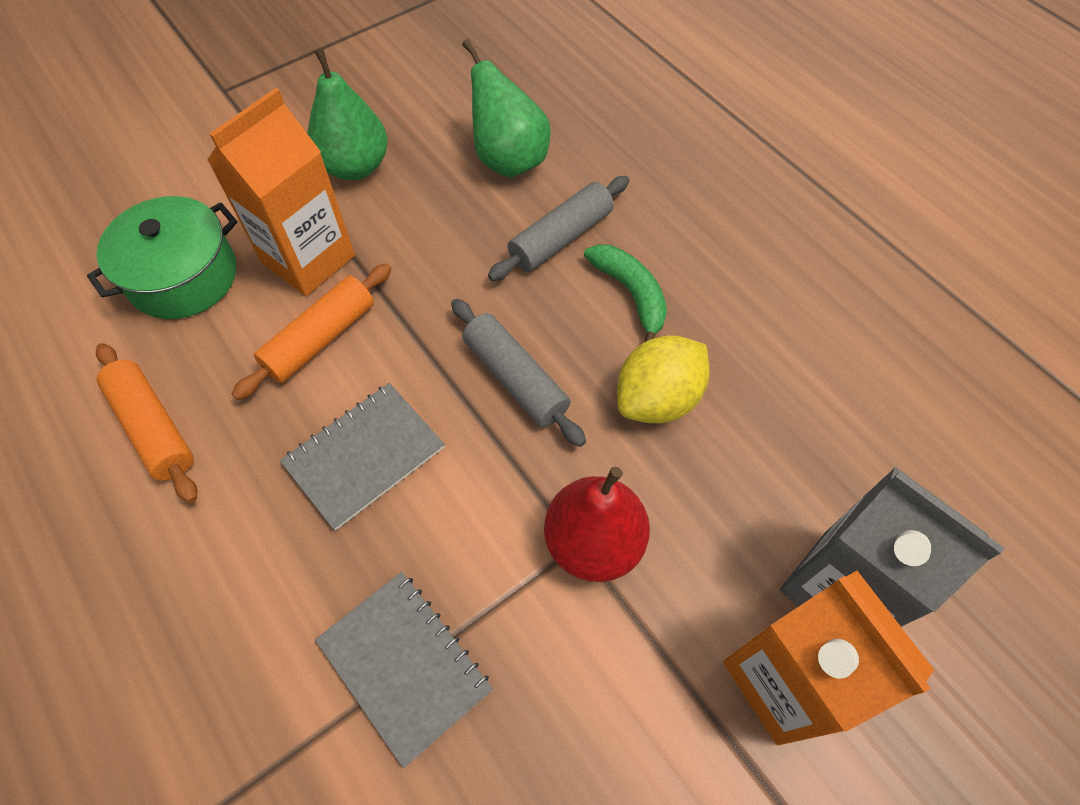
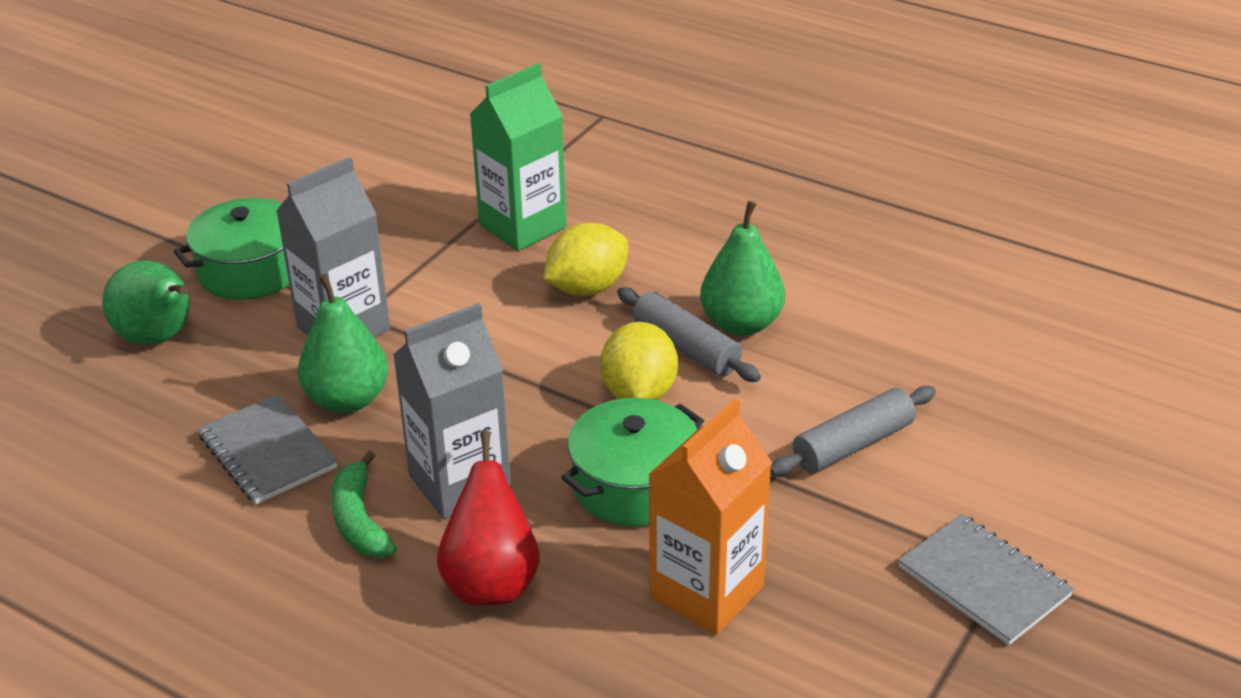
green carton: 0 -> 1
green pear: 2 -> 3
green pot: 1 -> 2
grey carton: 1 -> 2
orange carton: 2 -> 1
orange rolling pin: 2 -> 0
yellow lemon: 1 -> 2

